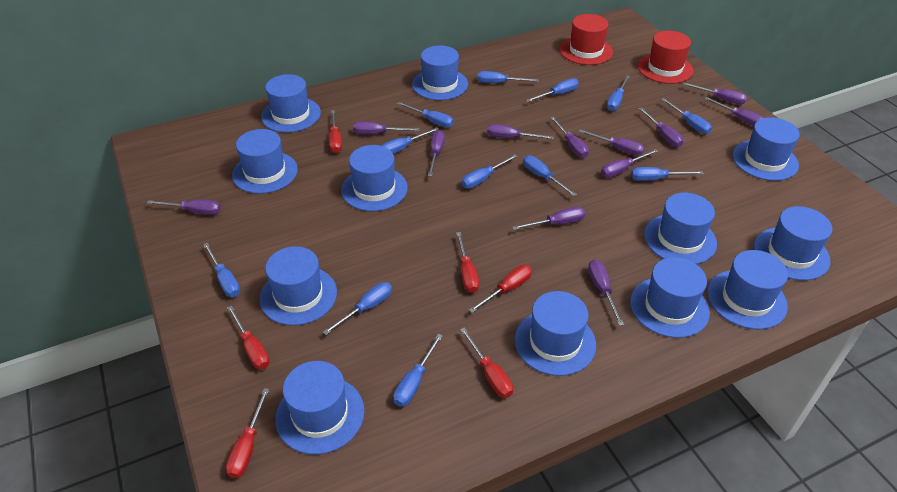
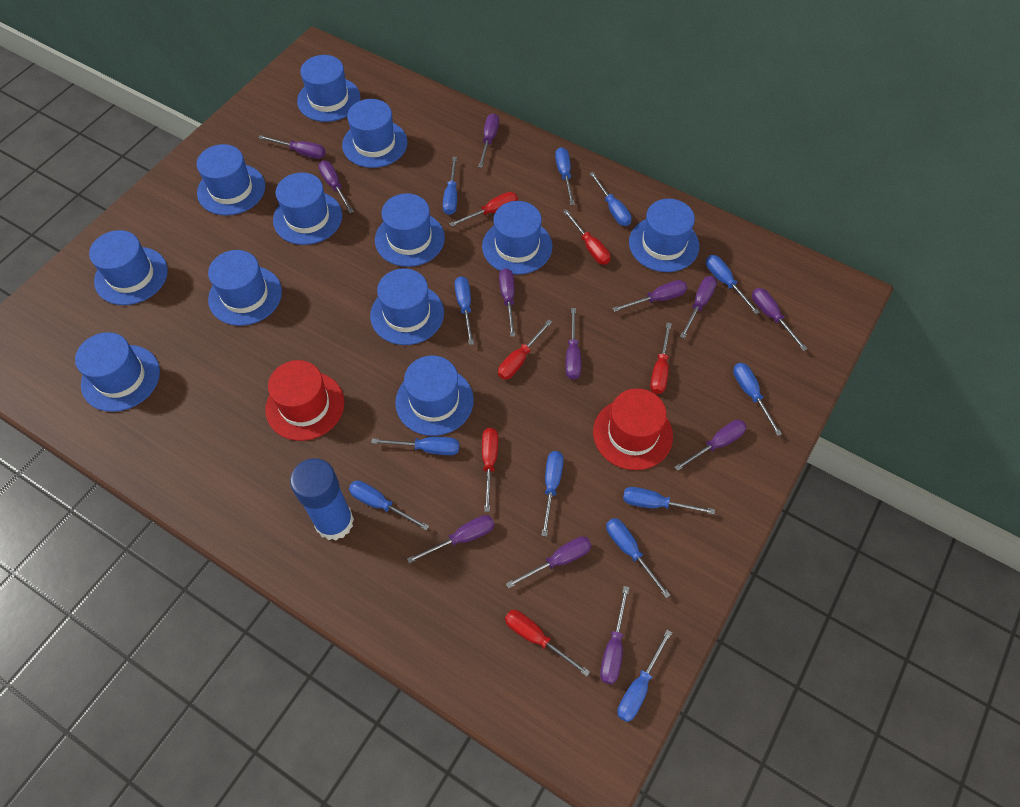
blue glue stick: 0 -> 1

